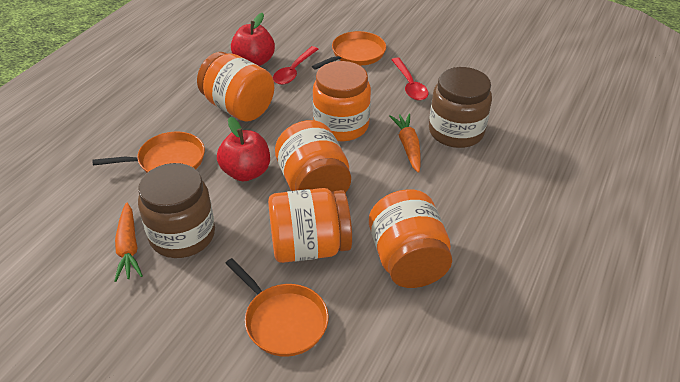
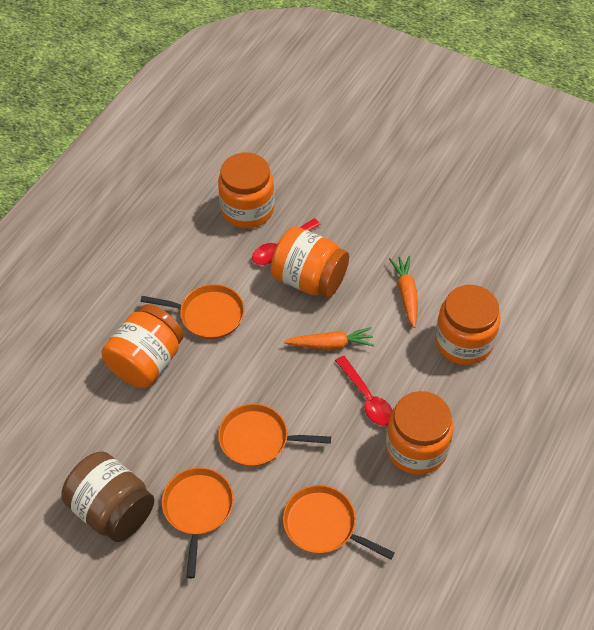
brown jar: 2 -> 1
orange pan: 3 -> 4
red apple: 2 -> 0

